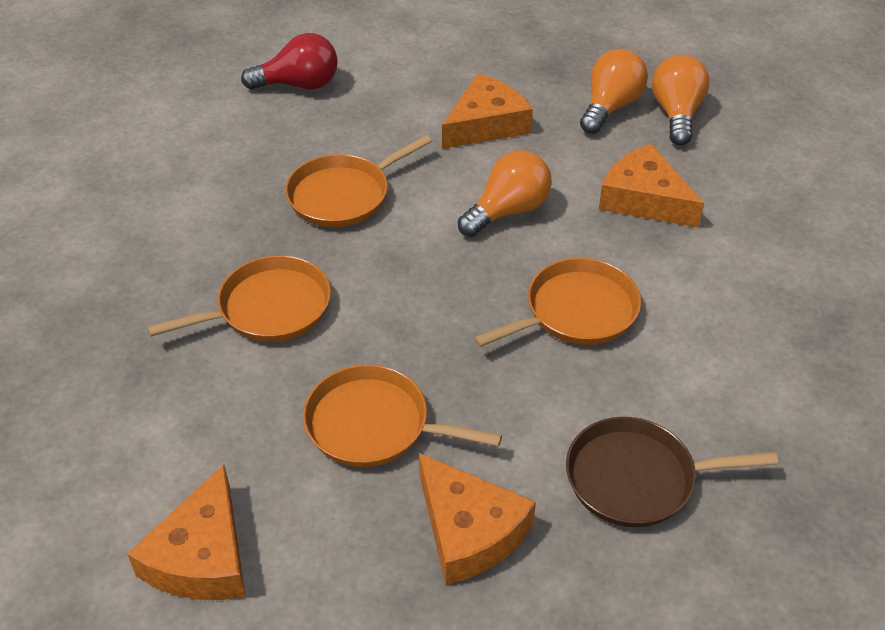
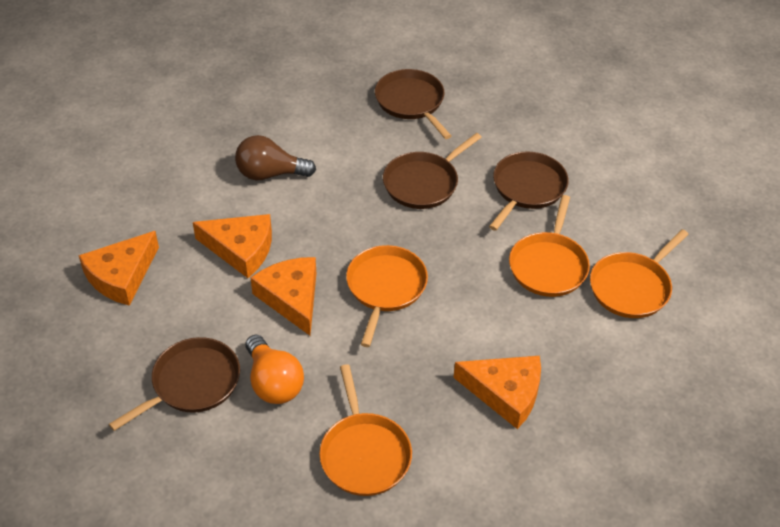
brown light bulb: 0 -> 1
brown pan: 1 -> 4
orange light bulb: 3 -> 1
red light bulb: 1 -> 0

